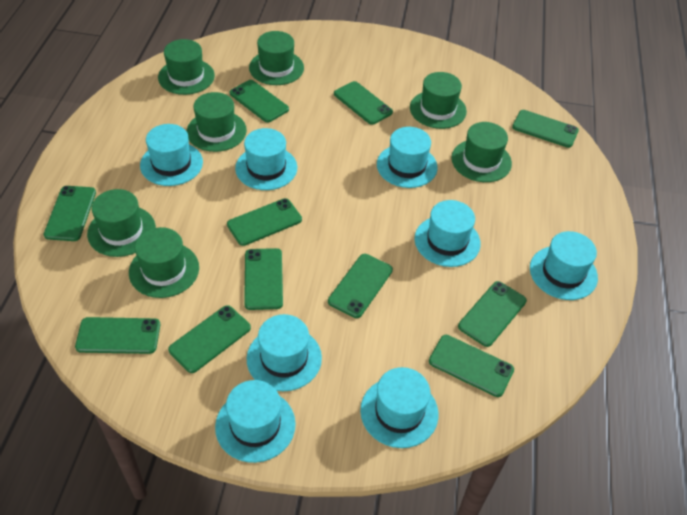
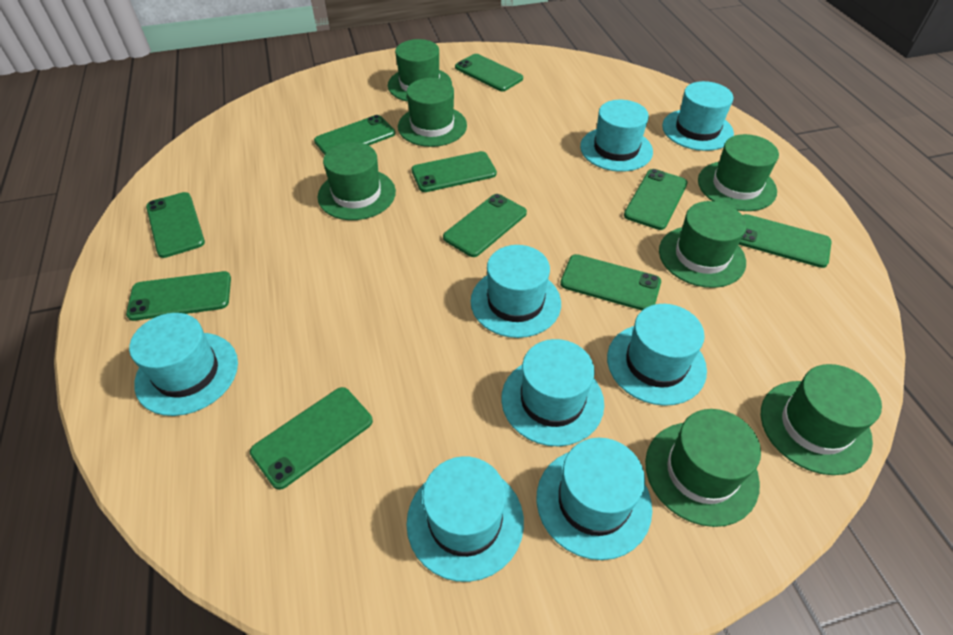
green phone: 11 -> 10

